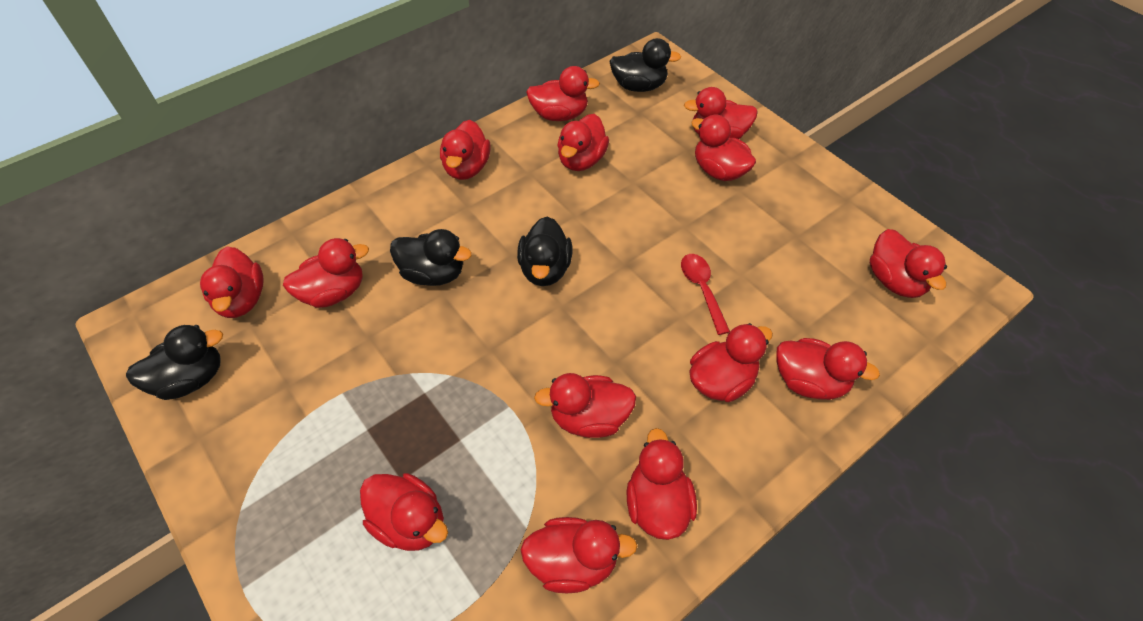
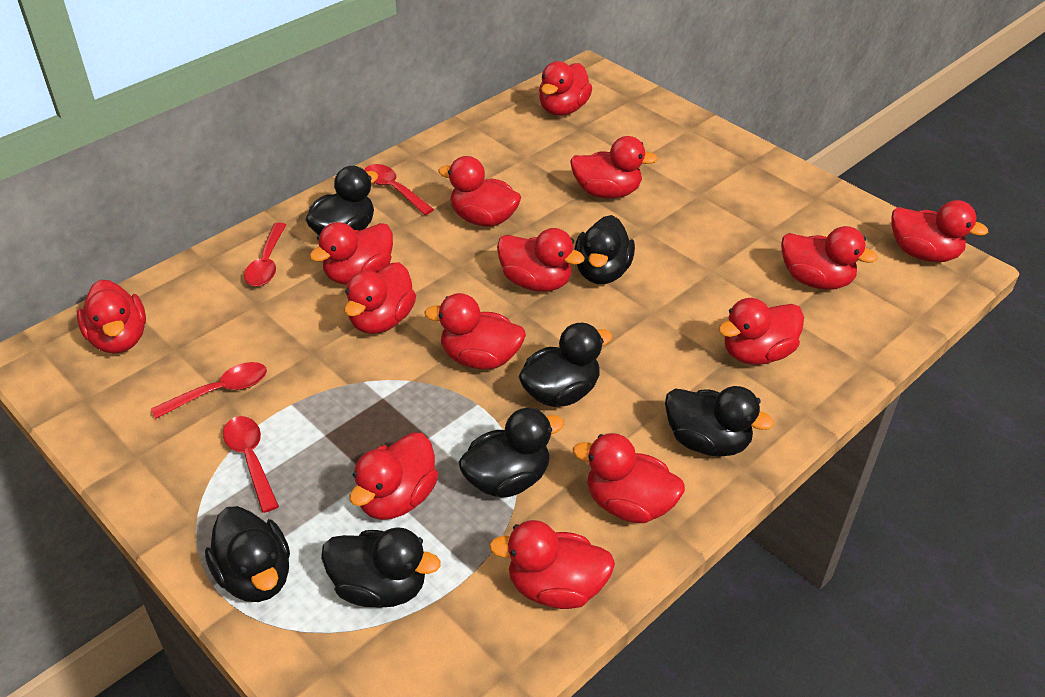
black duck: 4 -> 7
red spoon: 1 -> 4

